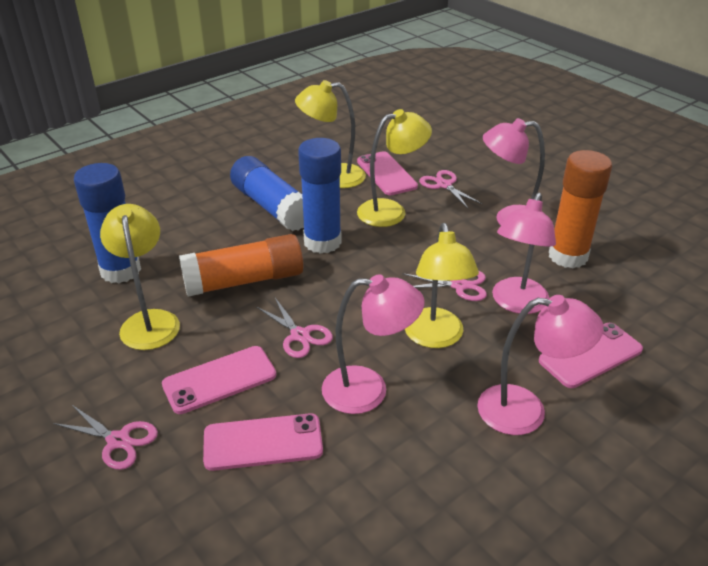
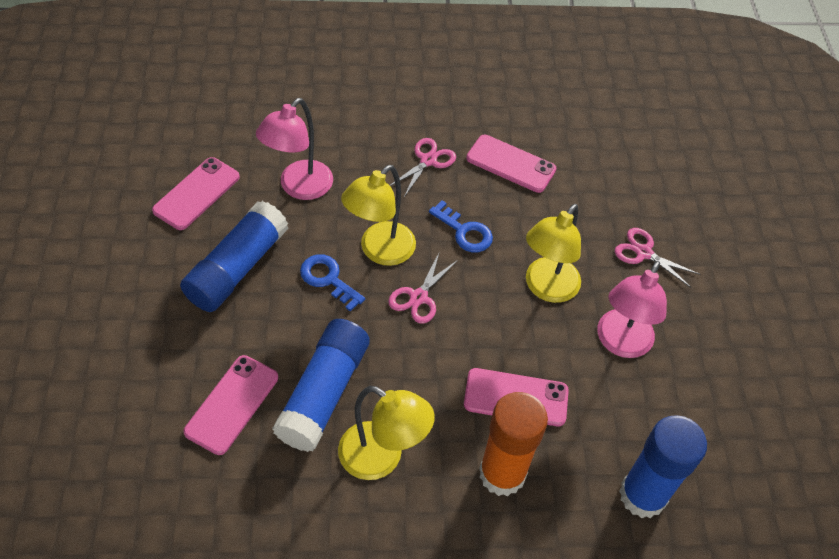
blue key: 0 -> 2
orange glue stick: 2 -> 1
pink lamp: 4 -> 2
pink scissors: 4 -> 3
yellow lamp: 4 -> 3

